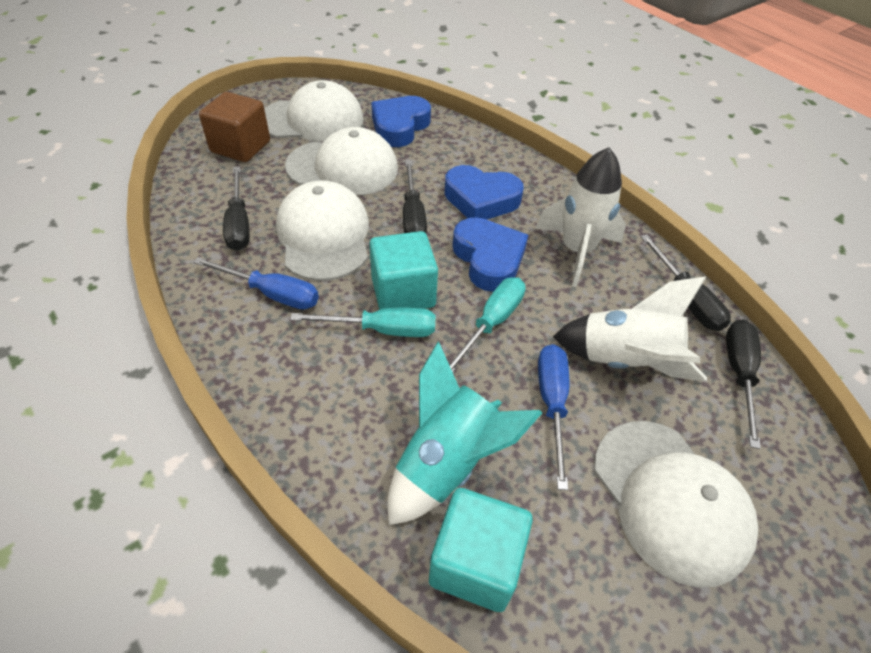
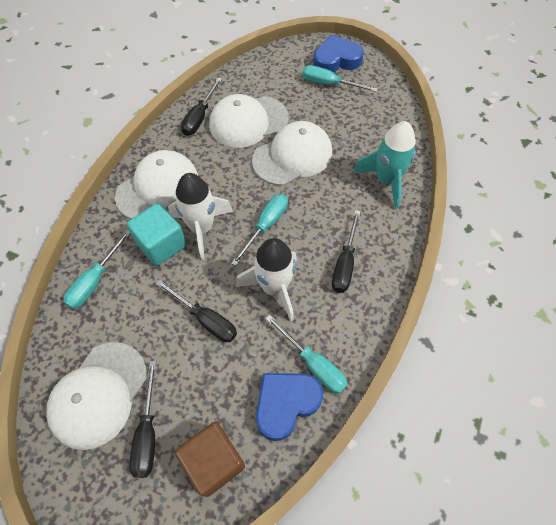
blue heart: 3 -> 2
blue screwdriver: 2 -> 0
turquoise cube: 2 -> 1
turquoise screwdriver: 2 -> 4

